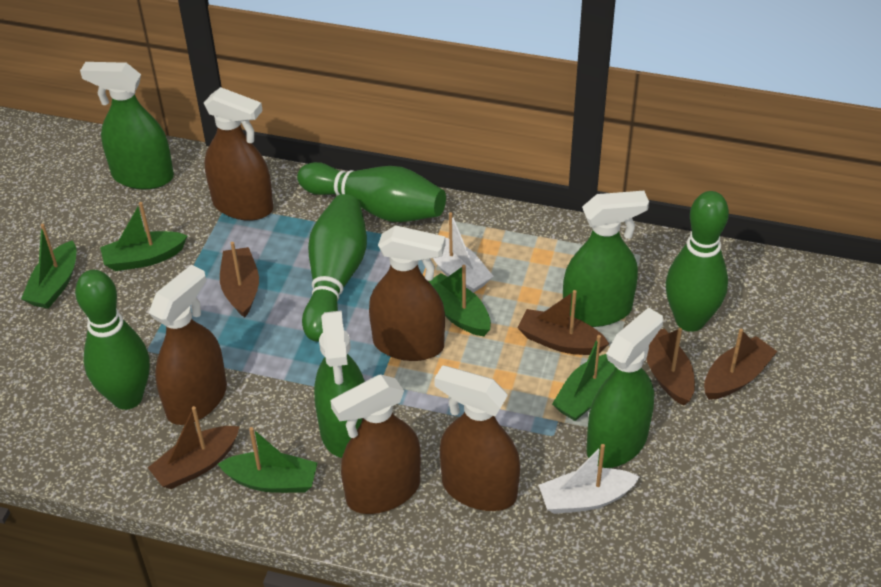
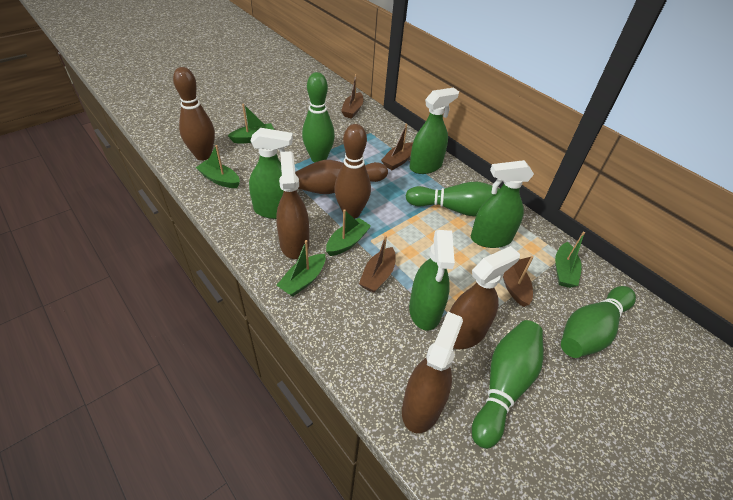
brown boat: 5 -> 4
brown bowling pin: 0 -> 3
brown spray bottle: 5 -> 3
white boat: 2 -> 0

